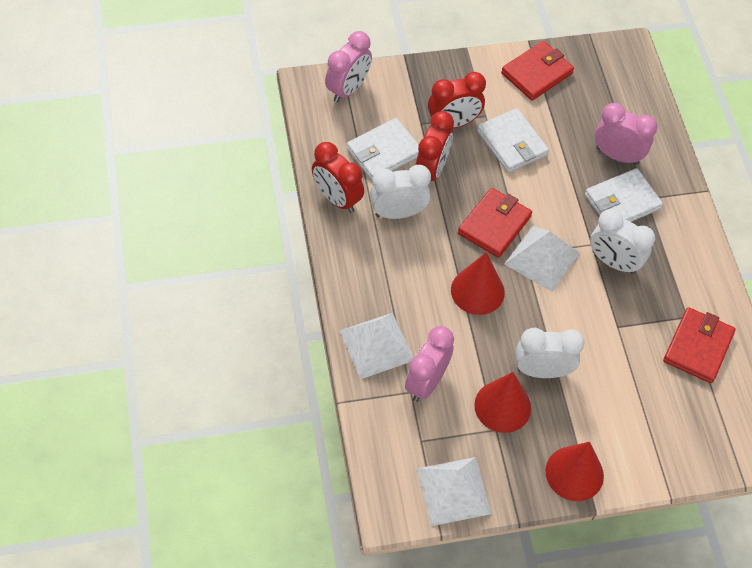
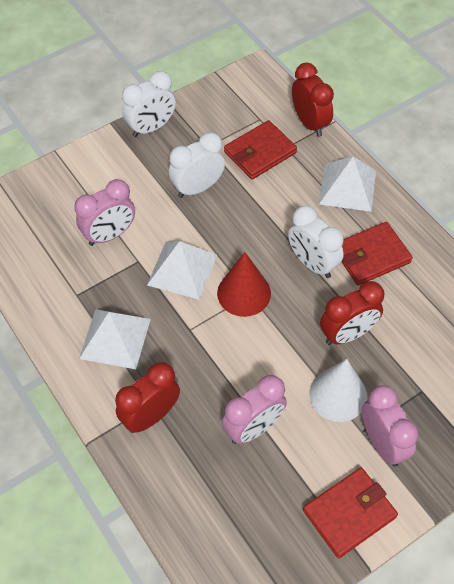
red cone: 3 -> 1
white cone: 0 -> 1
white wallet: 3 -> 0

